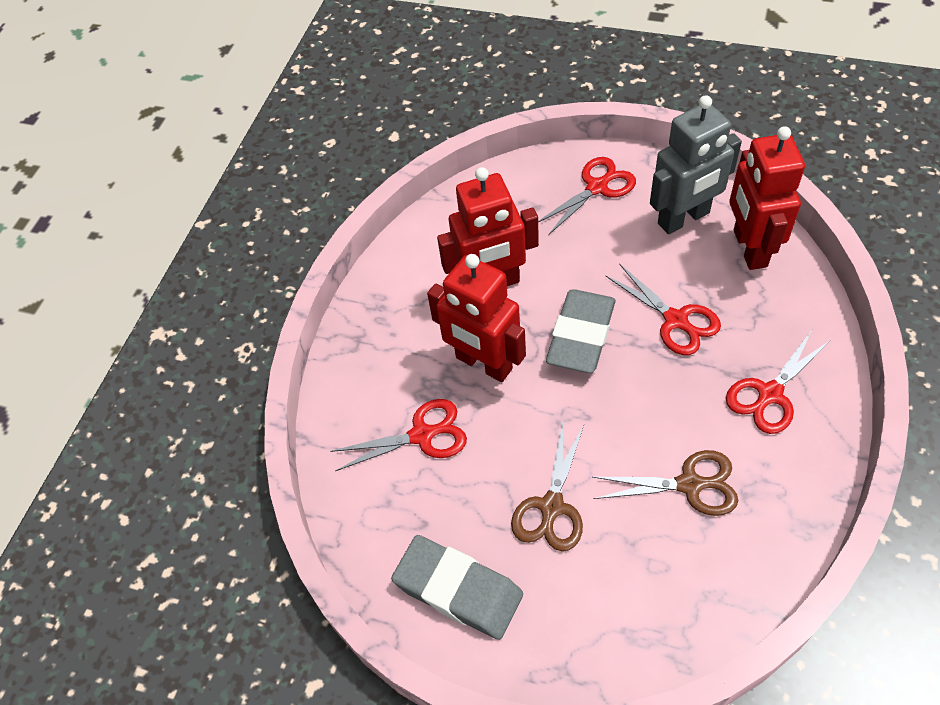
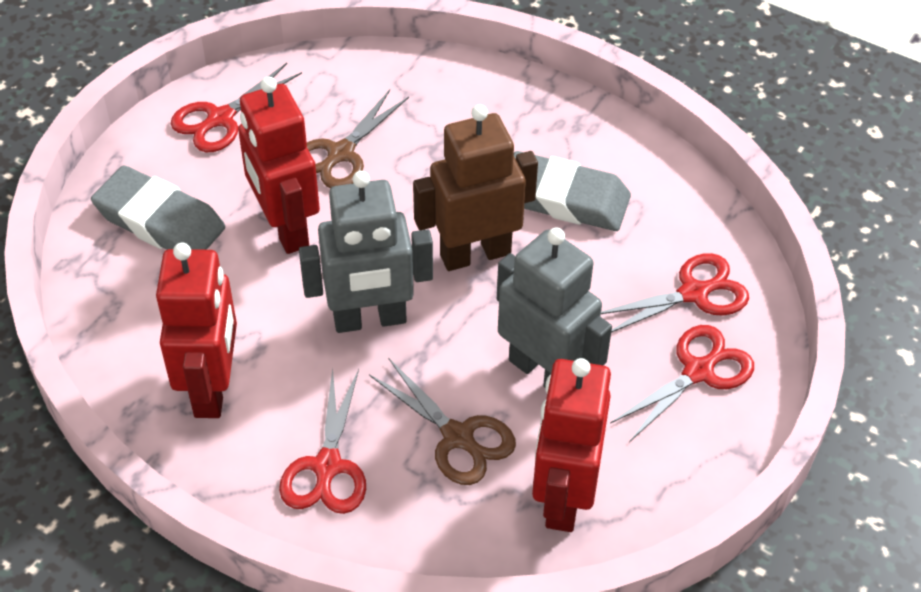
brown robot: 0 -> 1
grey robot: 1 -> 2

